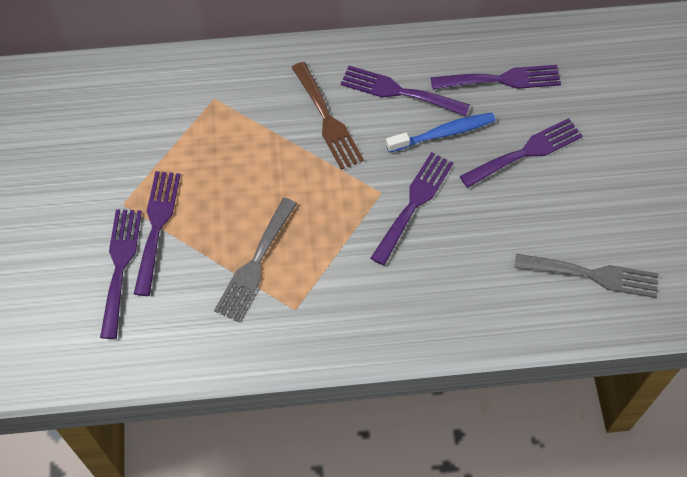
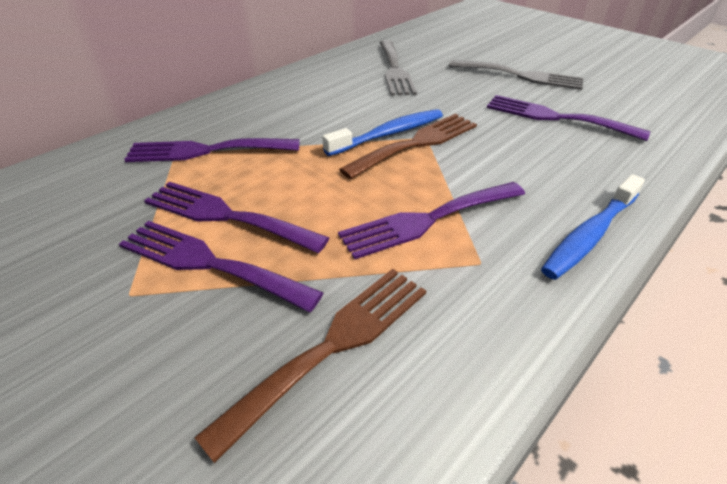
blue toothbrush: 1 -> 2
brown fork: 1 -> 2
purple fork: 6 -> 5

